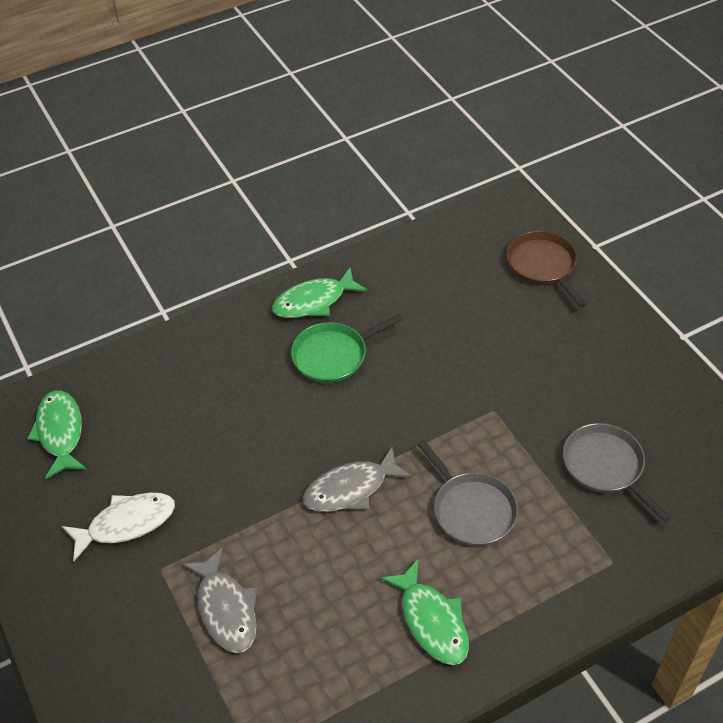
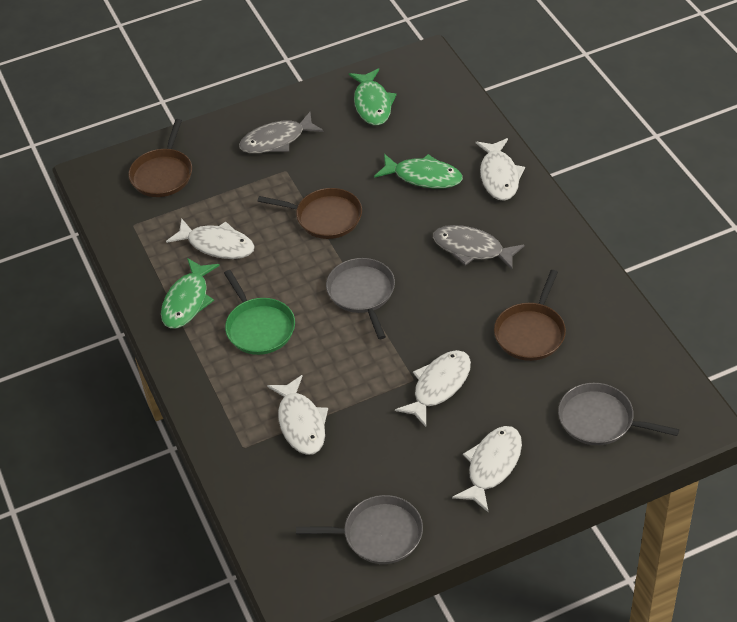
brown pan: 1 -> 3
grey pan: 2 -> 3
white fish: 1 -> 5

